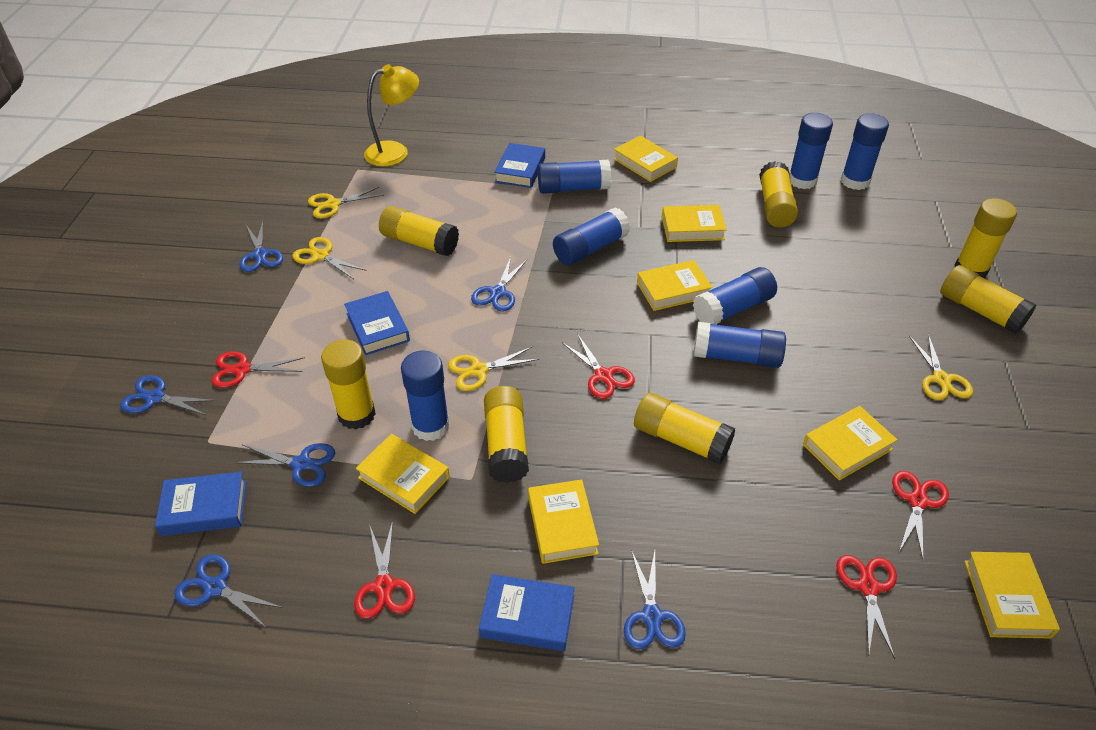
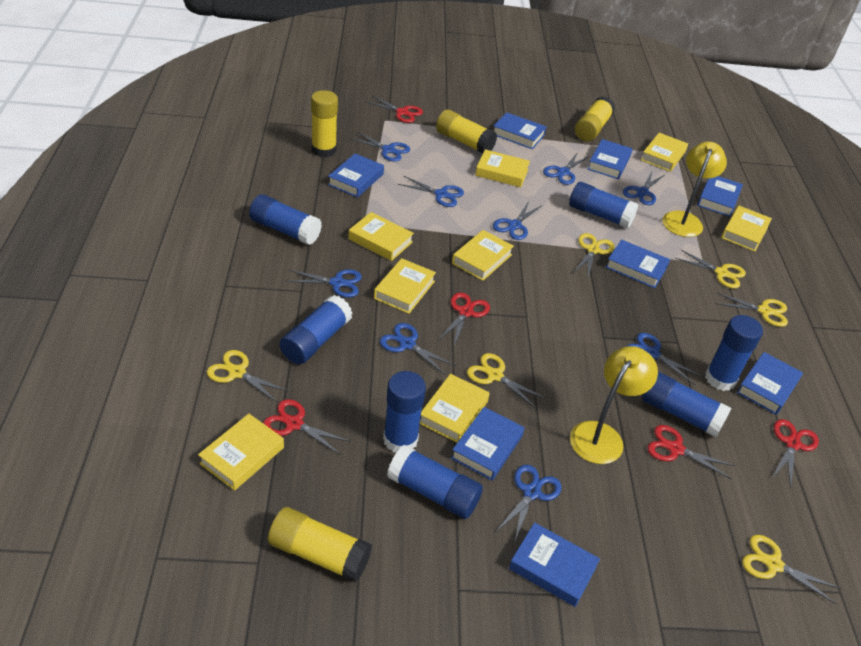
blue book: 4 -> 8
blue scissors: 6 -> 9
yellow book: 7 -> 8
yellow glue stick: 7 -> 4
yellow lamp: 1 -> 2
yellow scissors: 4 -> 6

